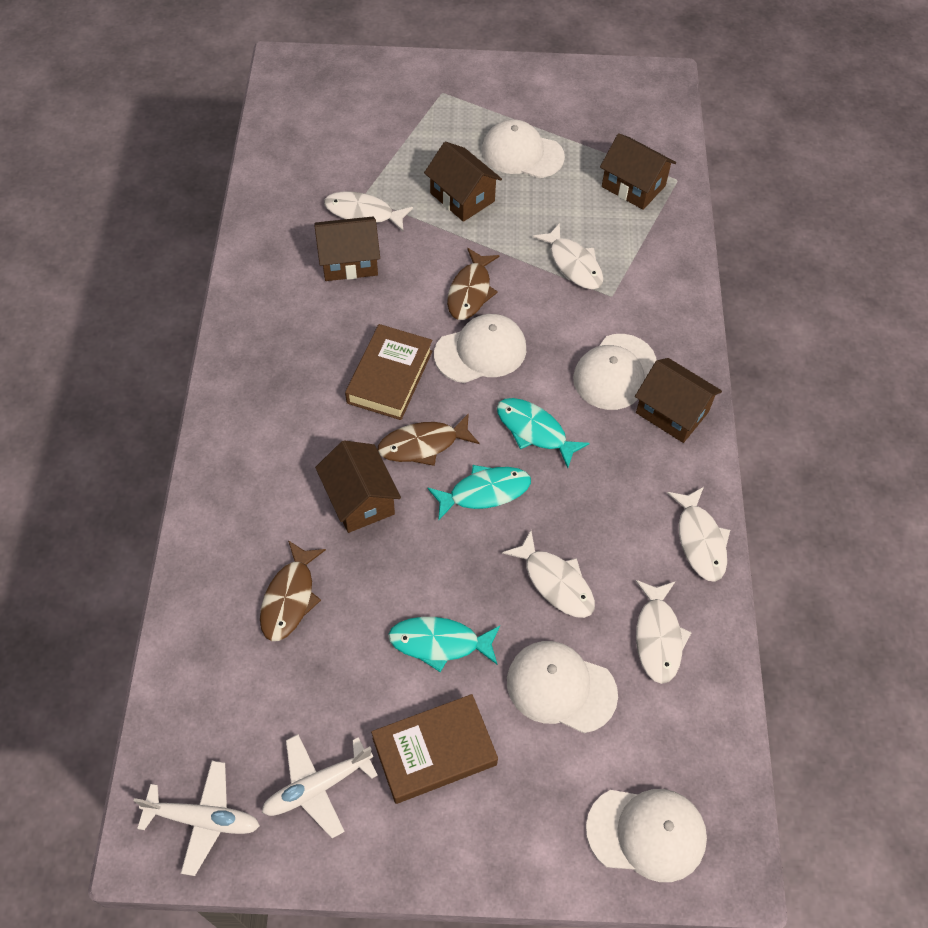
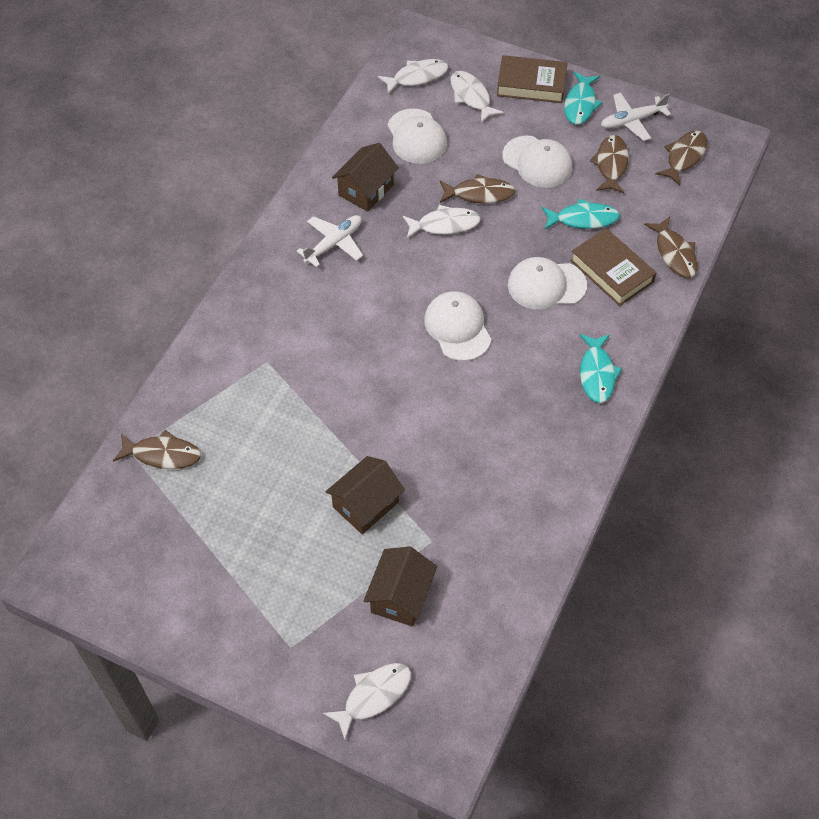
brown fish: 3 -> 5
brown house: 5 -> 3
white cap: 5 -> 4
white fish: 5 -> 4

